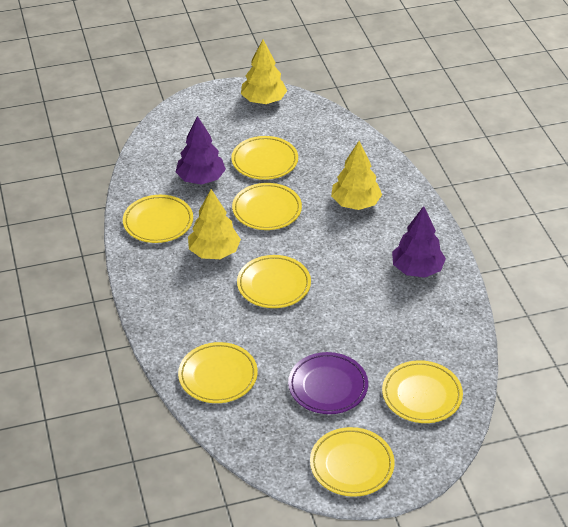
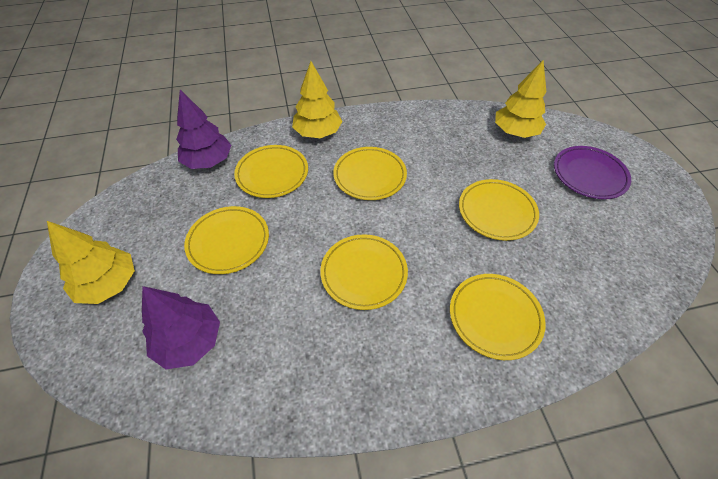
yellow plate: 7 -> 6

